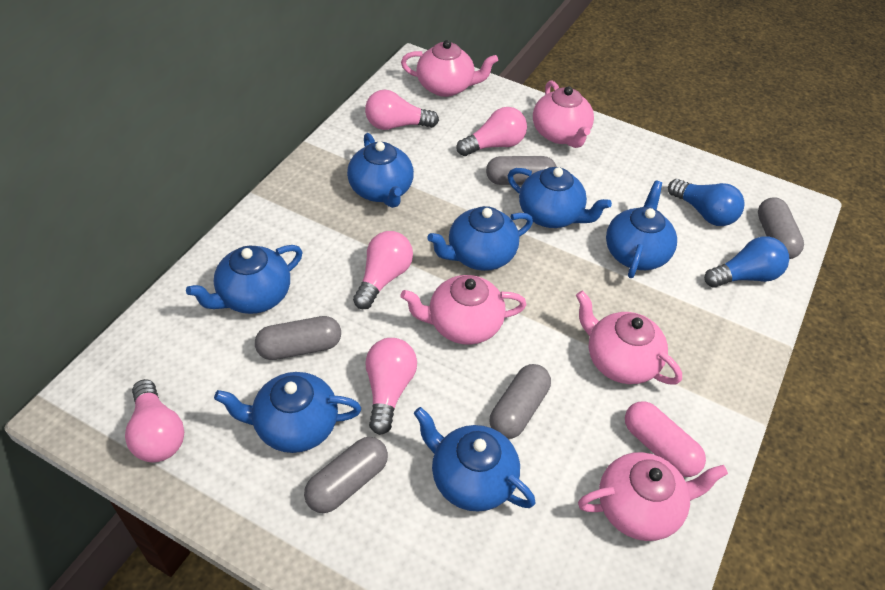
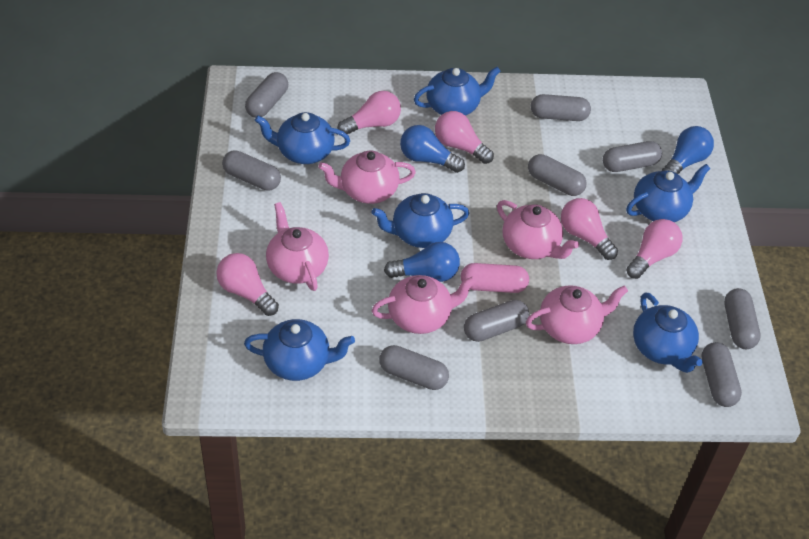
blue light bulb: 2 -> 3
blue teapot: 7 -> 6
grey capsule: 5 -> 9

